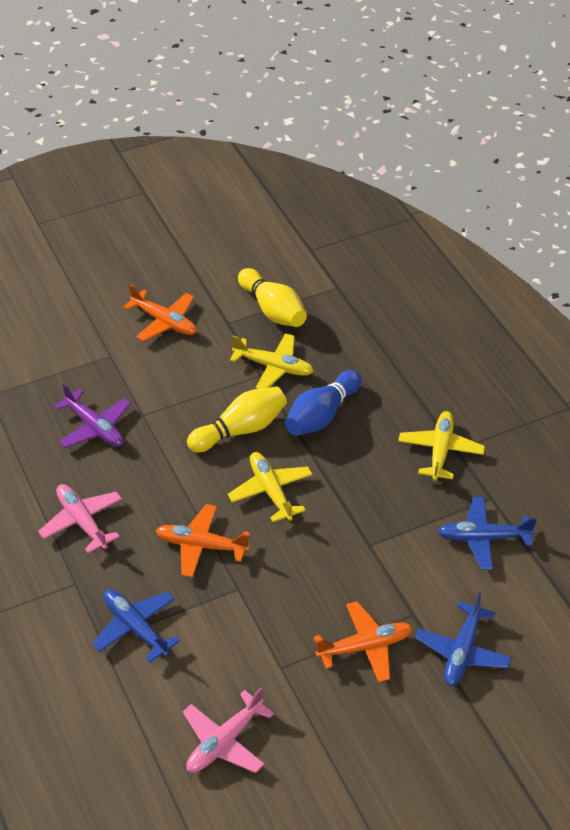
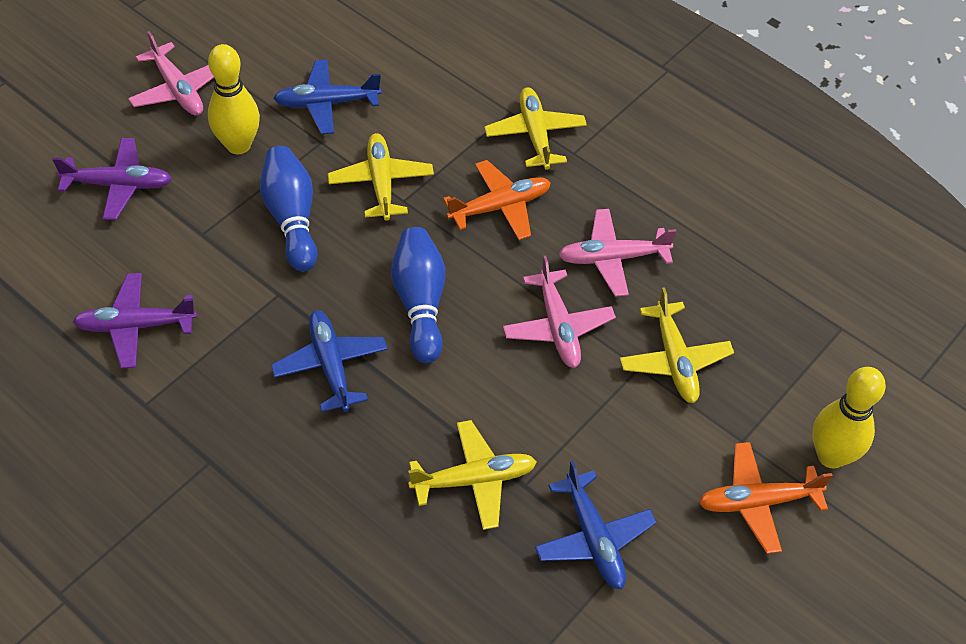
blue bowling pin: 1 -> 2
orange plane: 3 -> 2
pink plane: 2 -> 3
purple plane: 1 -> 2
yellow plane: 3 -> 4

